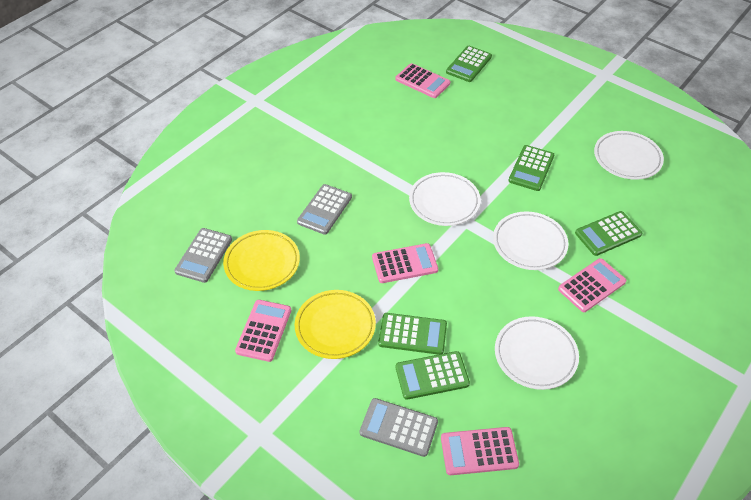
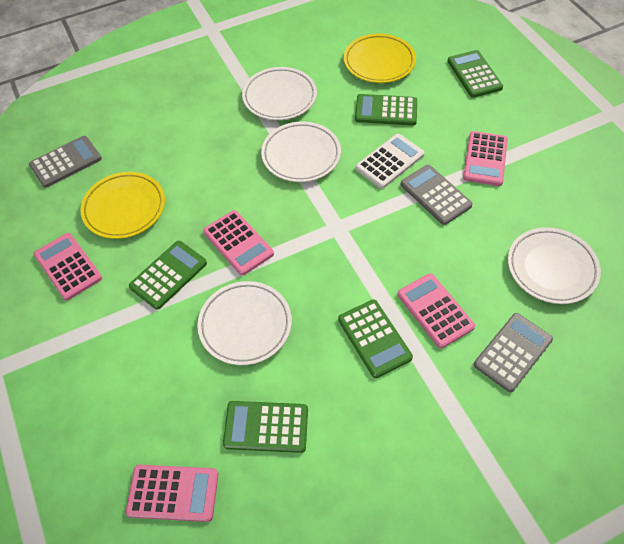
white calculator: 0 -> 1

